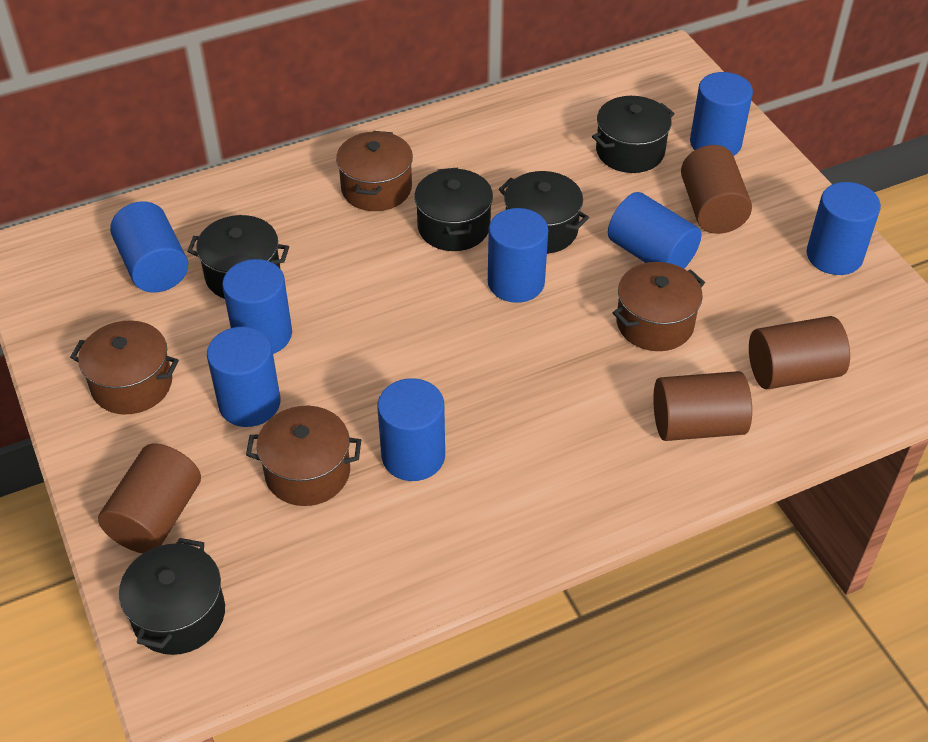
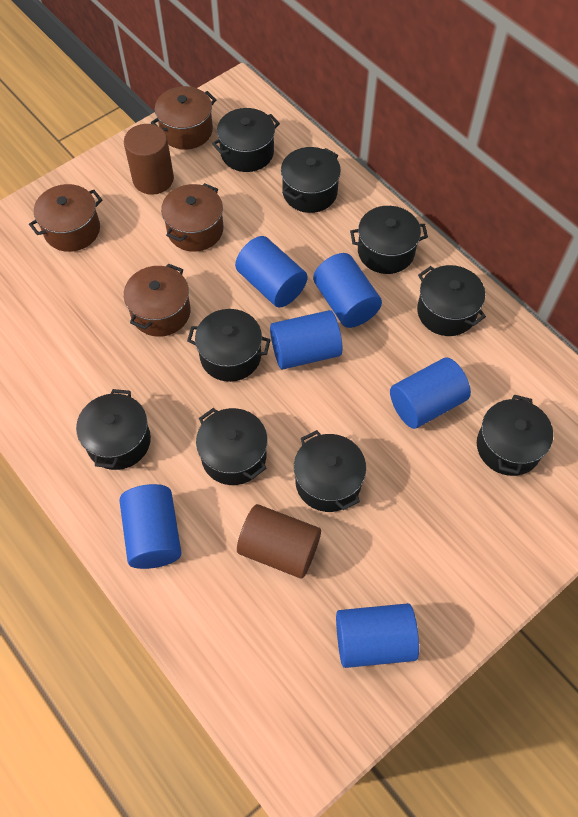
black pot: 5 -> 9
blue cylinder: 8 -> 6
brown cylinder: 4 -> 2

